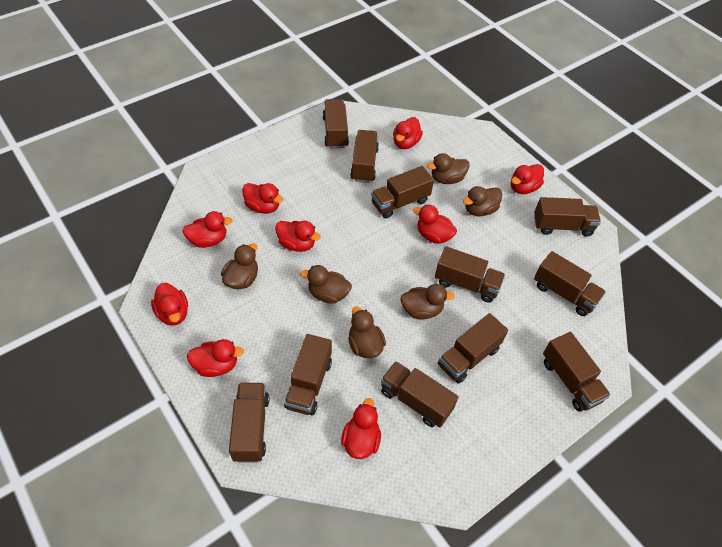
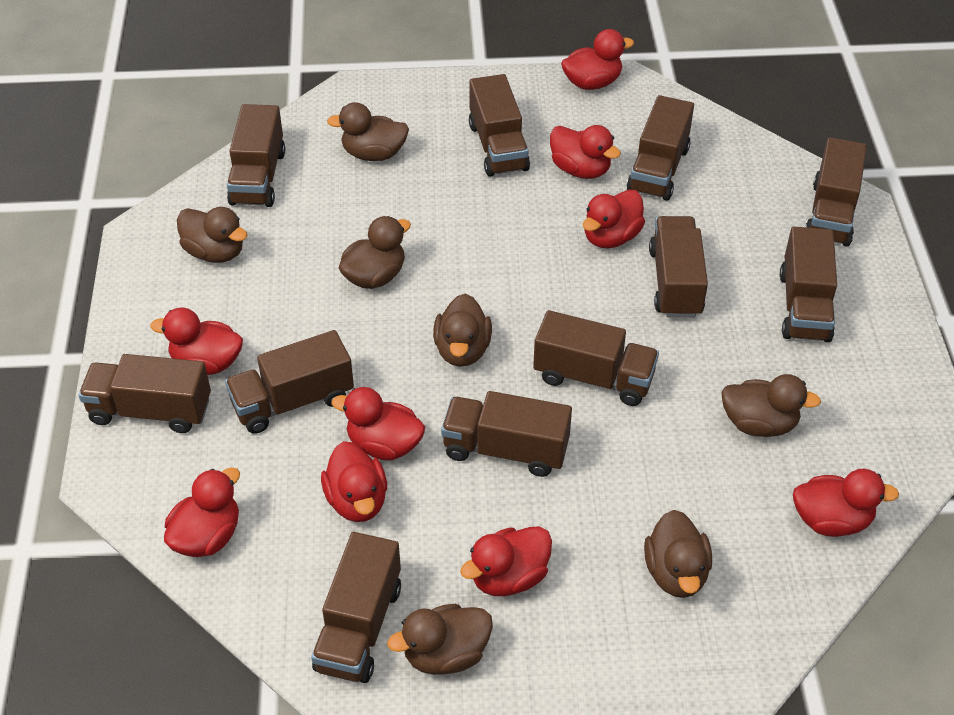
brown duck: 6 -> 7

